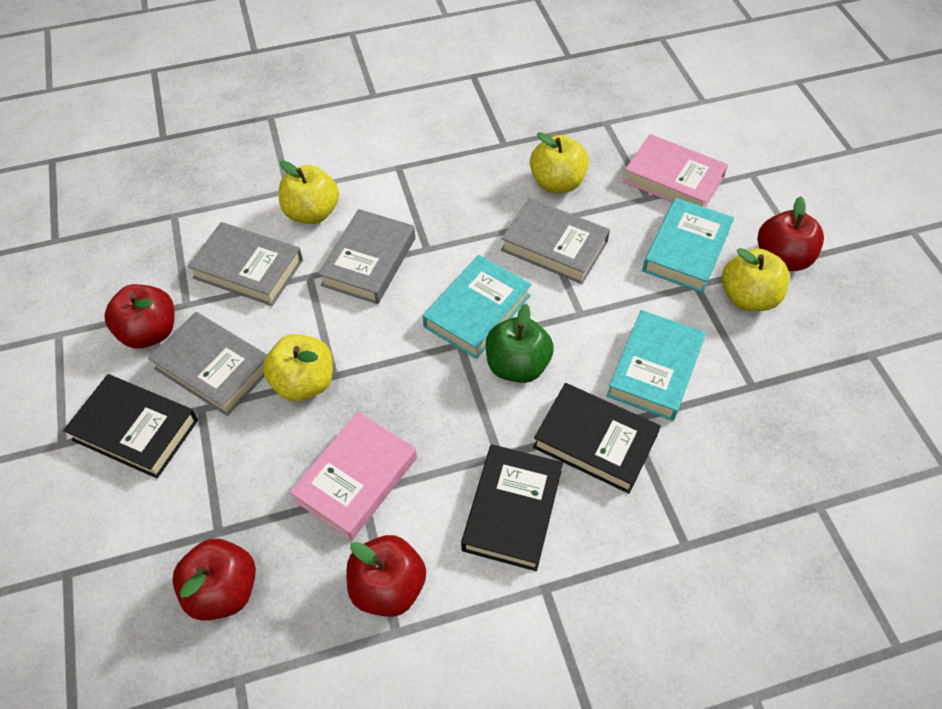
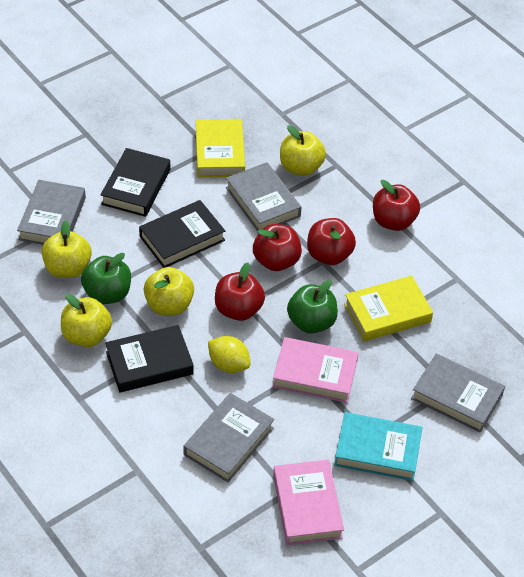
green apple: 1 -> 2
turquoise book: 3 -> 1
yellow book: 0 -> 2
yellow lemon: 0 -> 1

